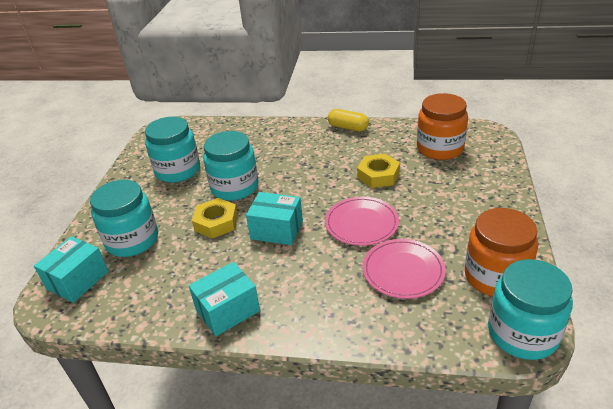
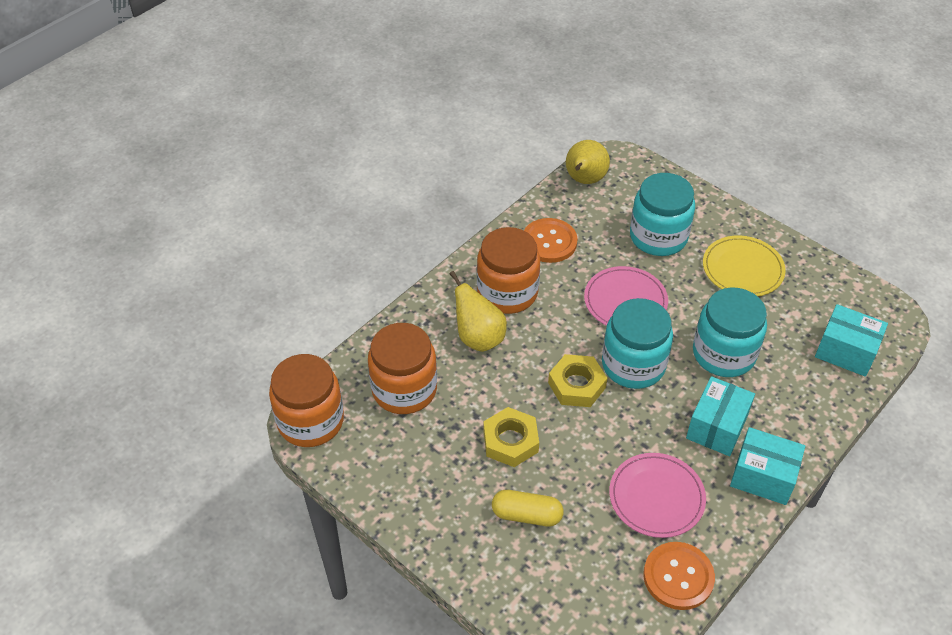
orange button: 0 -> 2
orange jar: 2 -> 3
turquoise jar: 4 -> 3
yellow pear: 0 -> 2
yellow plate: 0 -> 1

